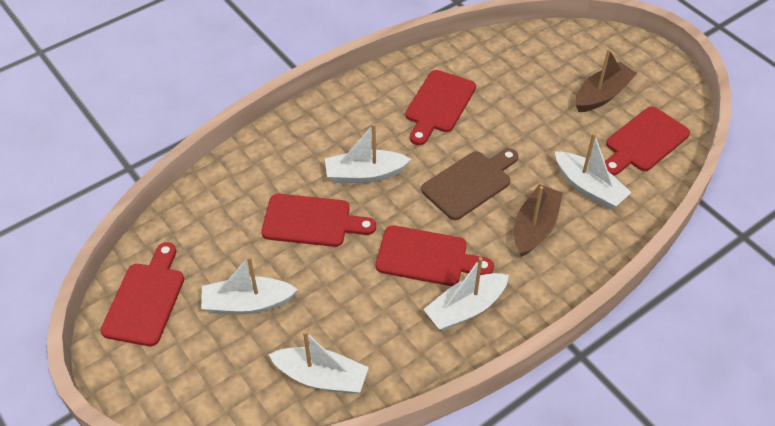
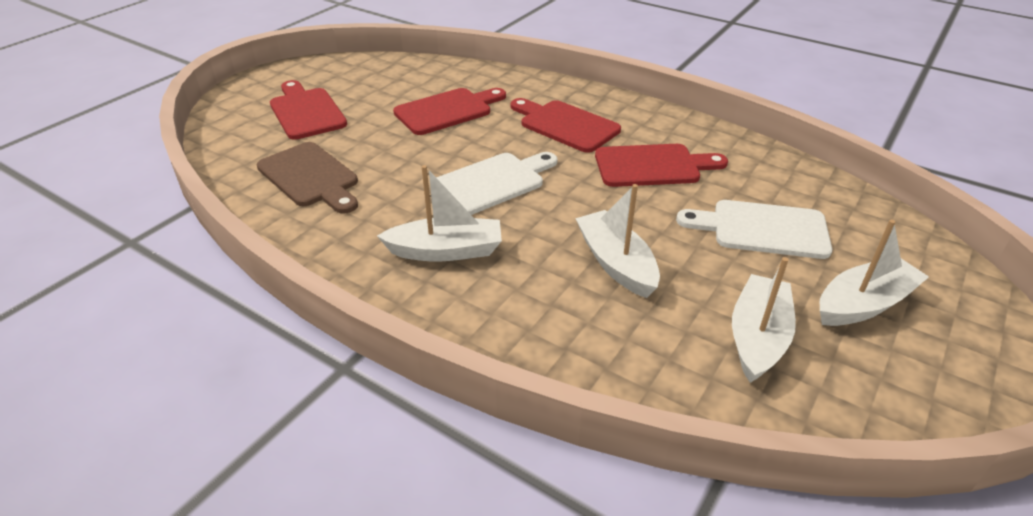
brown boat: 2 -> 0
red cutting board: 5 -> 4
white boat: 5 -> 4
white cutting board: 0 -> 2

